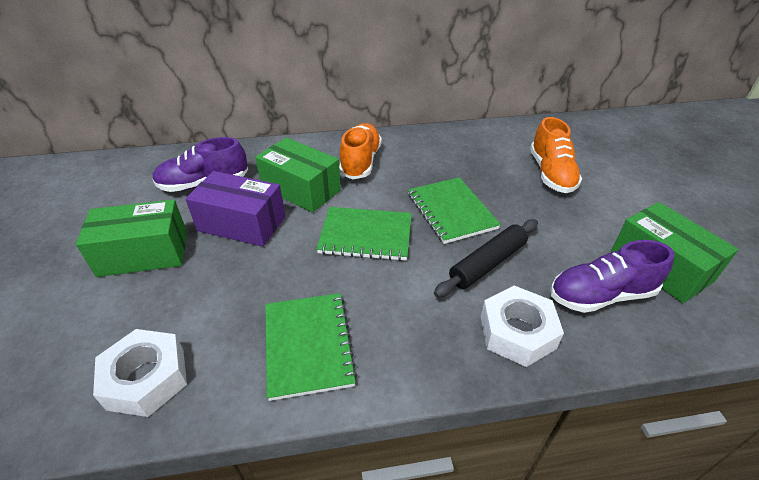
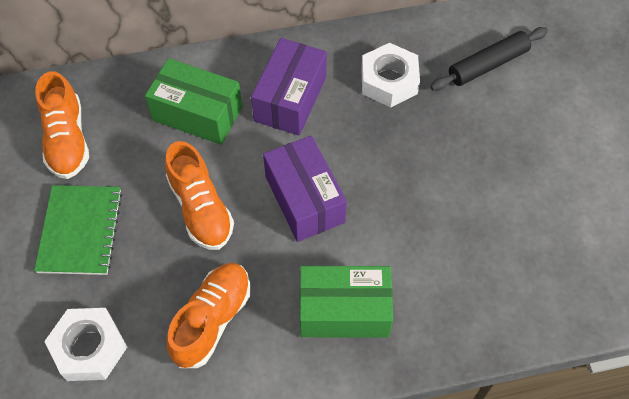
green box: 3 -> 2
green notebook: 3 -> 1
orange shoe: 2 -> 3
purple box: 1 -> 2
purple shoe: 2 -> 0

